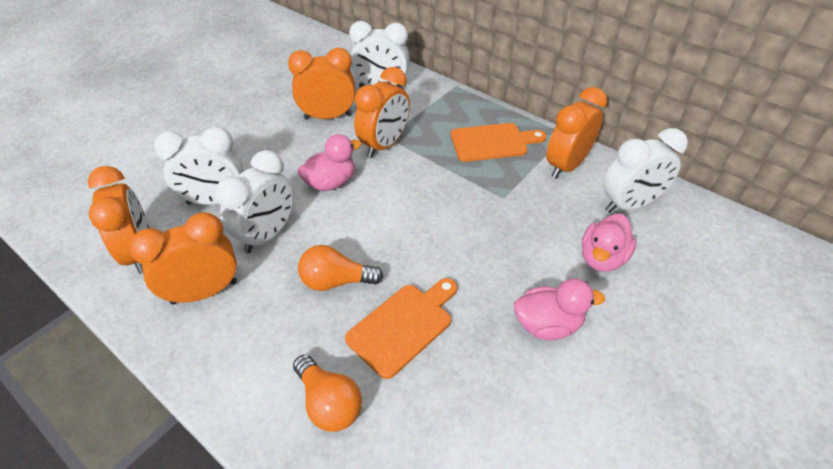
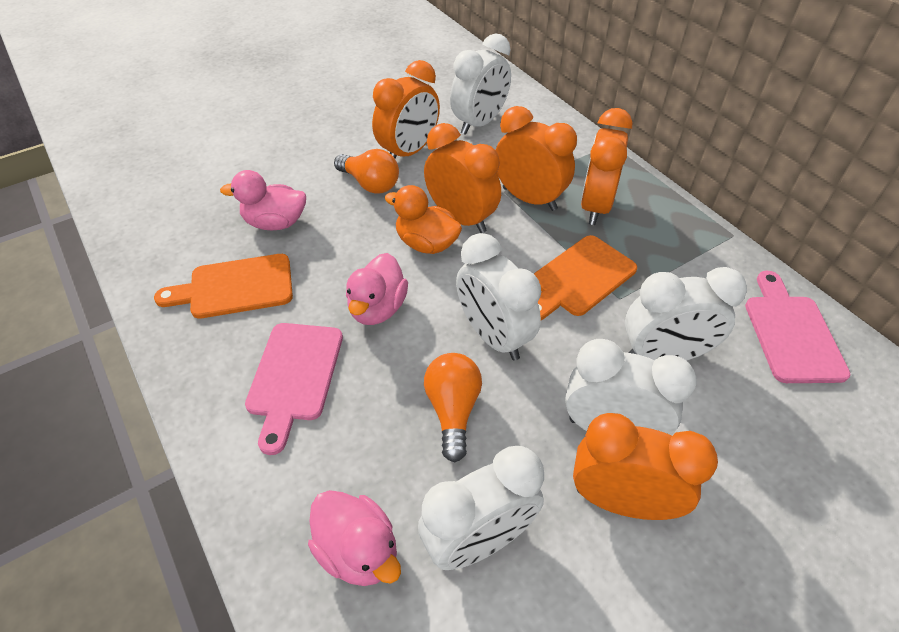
orange duck: 0 -> 1
pink cutting board: 0 -> 2
white clock: 4 -> 5

